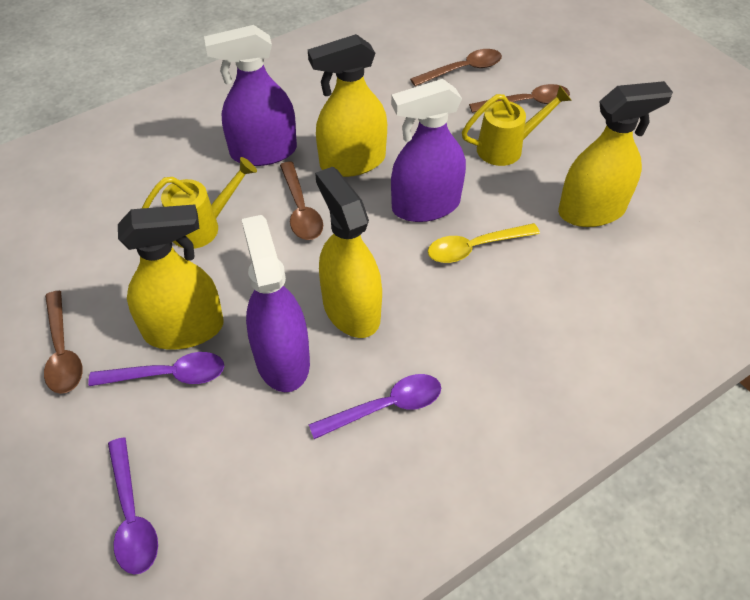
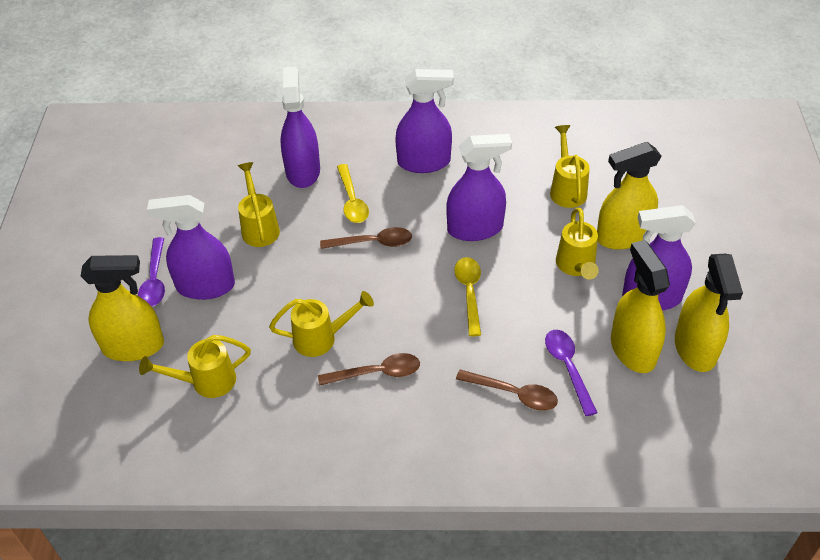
brown spoon: 4 -> 3
purple spoon: 3 -> 2
purple spray bottle: 3 -> 5
yellow spoon: 1 -> 2
yellow watering can: 2 -> 5

